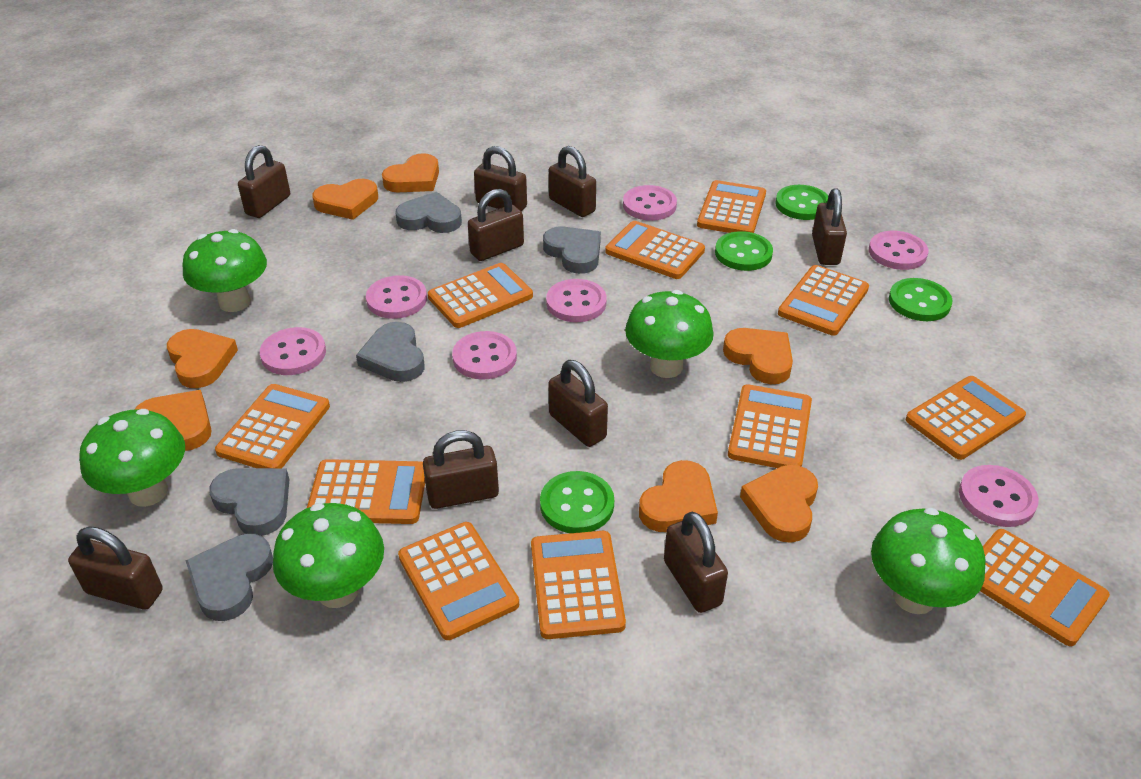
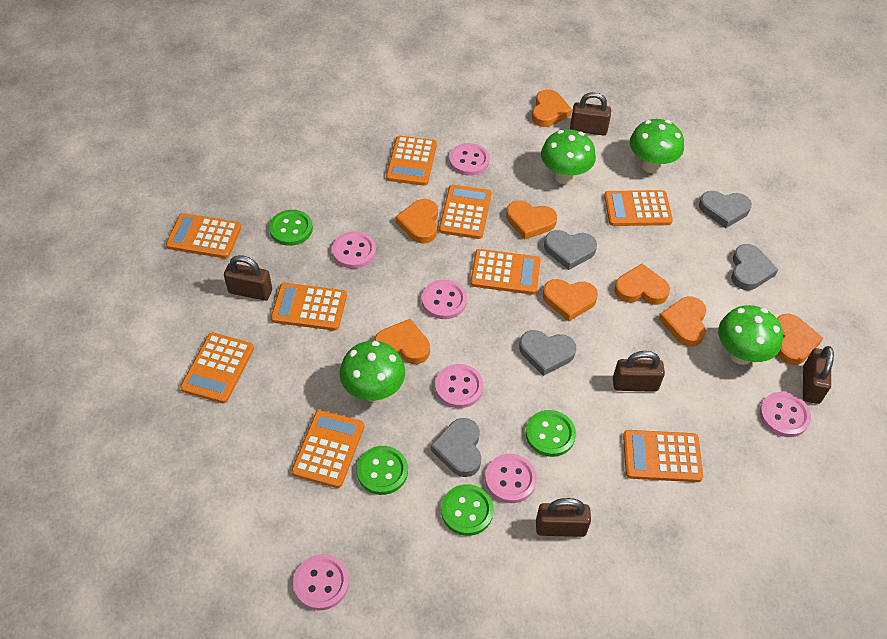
brown padlock: 9 -> 5
green mushroom: 5 -> 4
orange calculator: 11 -> 9
orange heart: 7 -> 8

